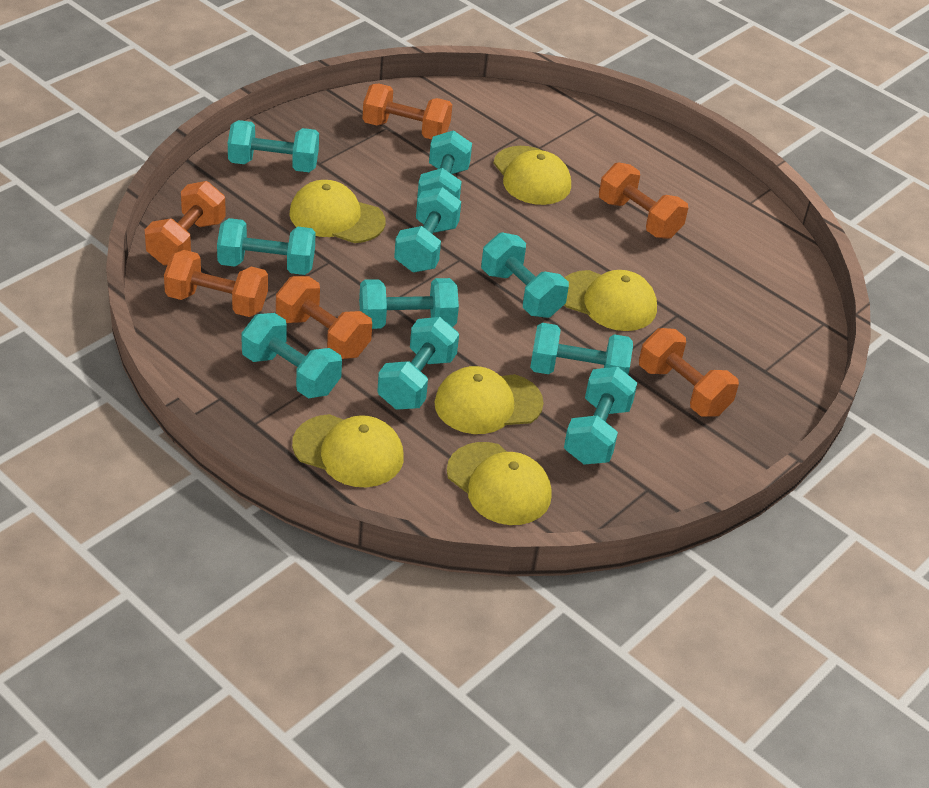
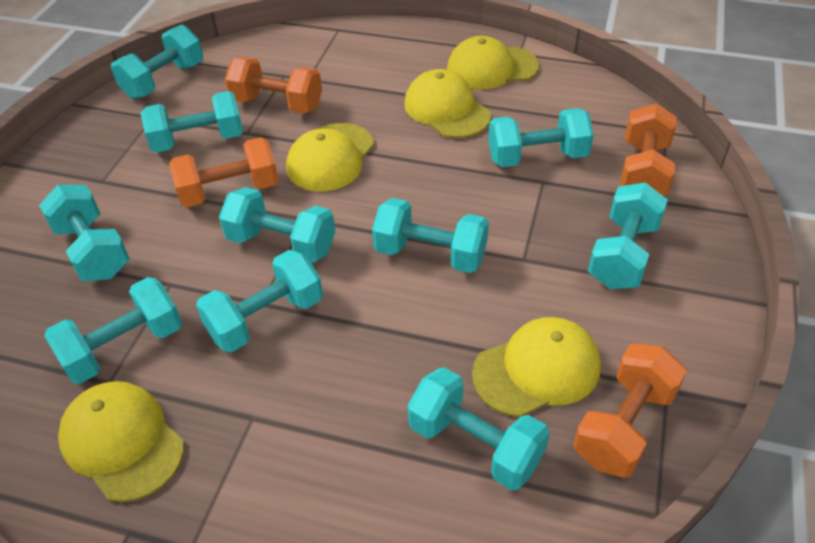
orange dumbbell: 6 -> 4
yellow cap: 6 -> 5

